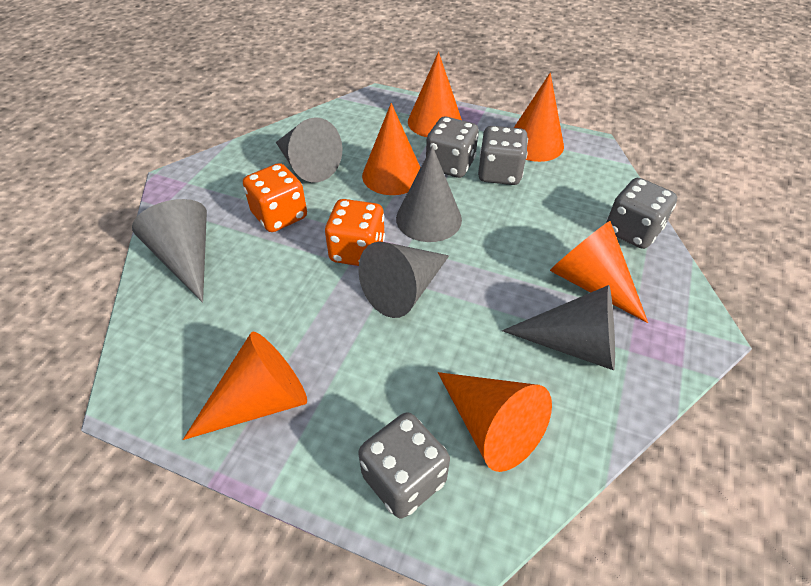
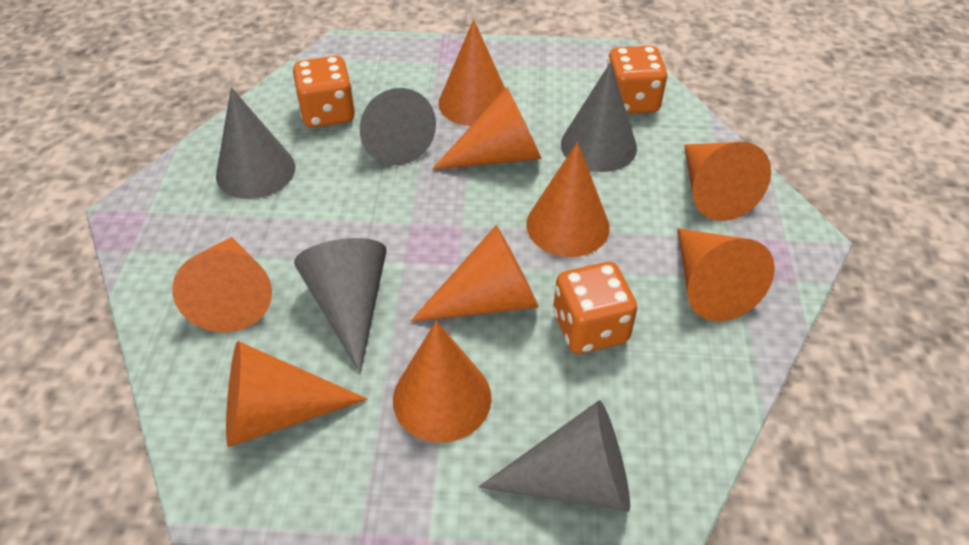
grey dice: 4 -> 0
orange cone: 6 -> 9
orange dice: 2 -> 3

